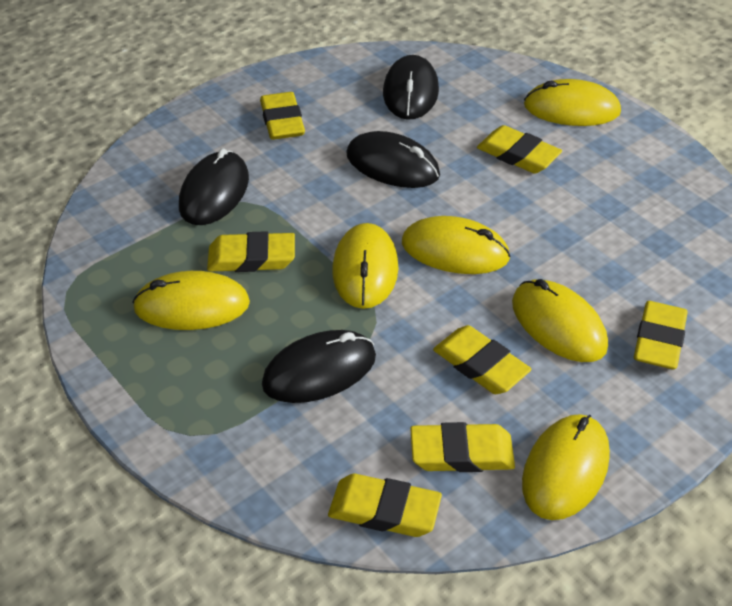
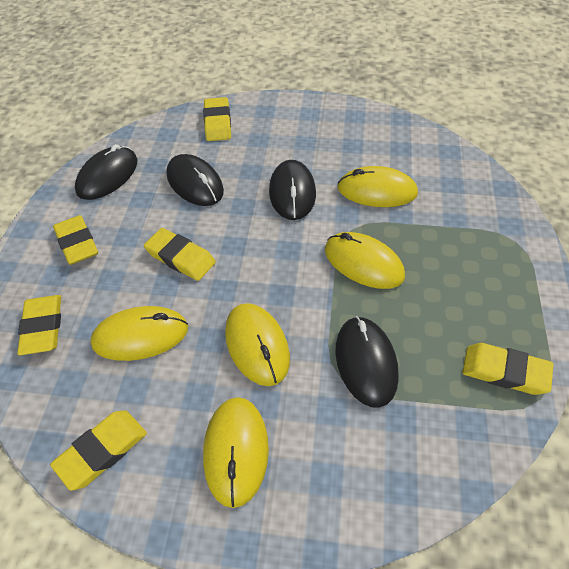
yellow eraser: 7 -> 6
yellow mouse: 6 -> 5

